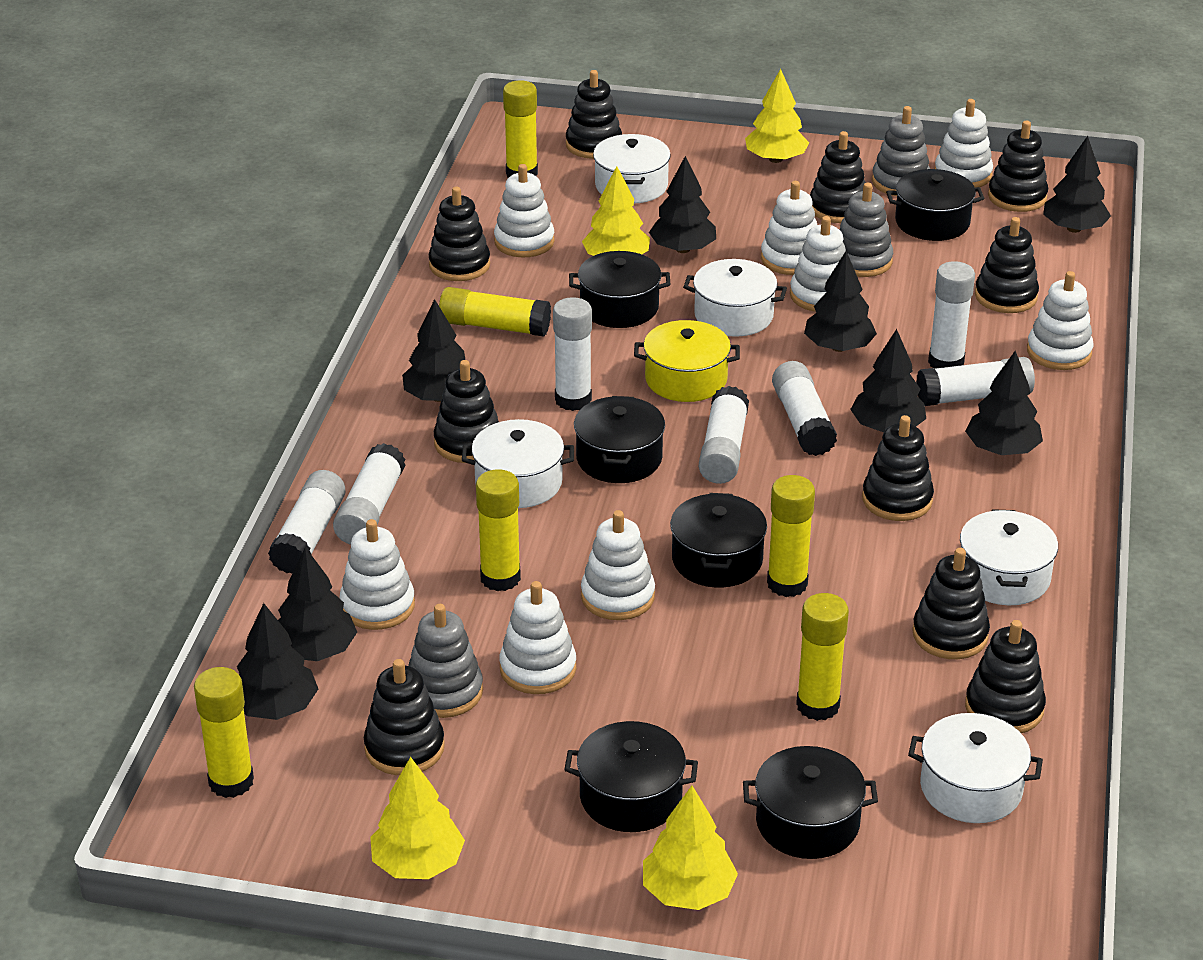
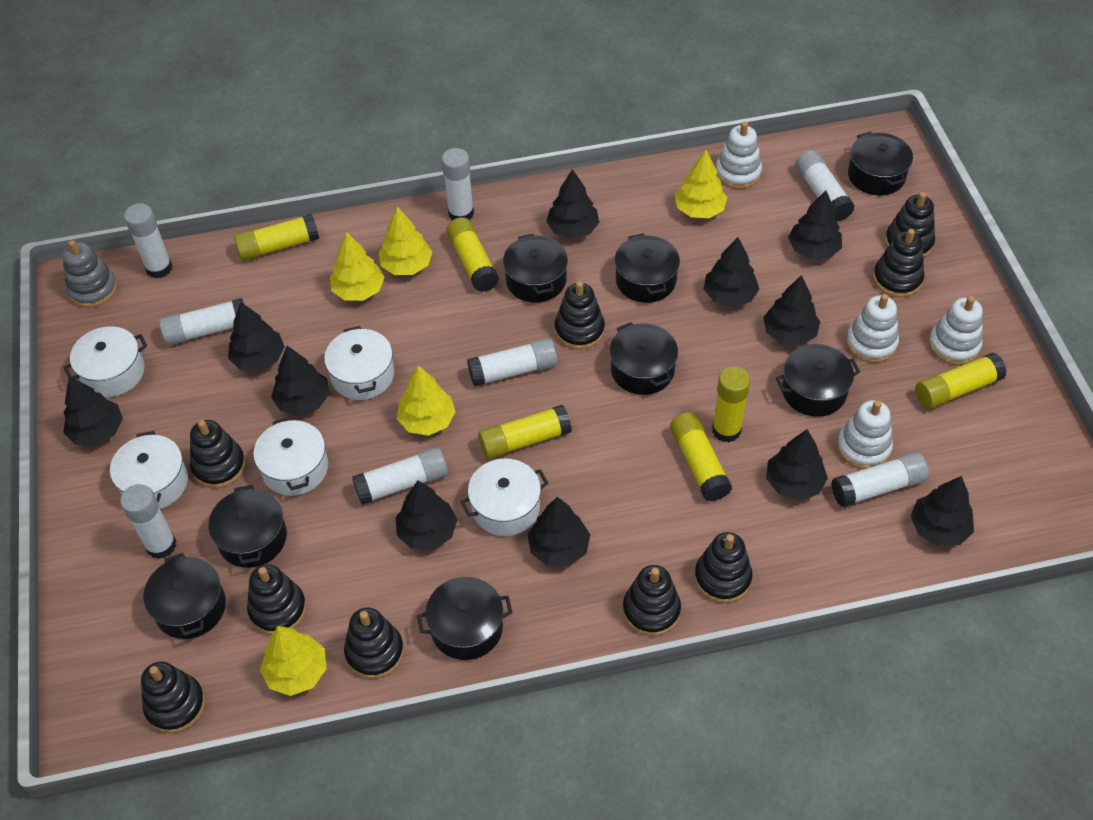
black pot: 6 -> 8
black stacking toy: 10 -> 9
black tree: 8 -> 11
grey stacking toy: 3 -> 1
white glue stick: 7 -> 8
white stacking toy: 8 -> 4
yellow pot: 1 -> 0
yellow tree: 4 -> 5

